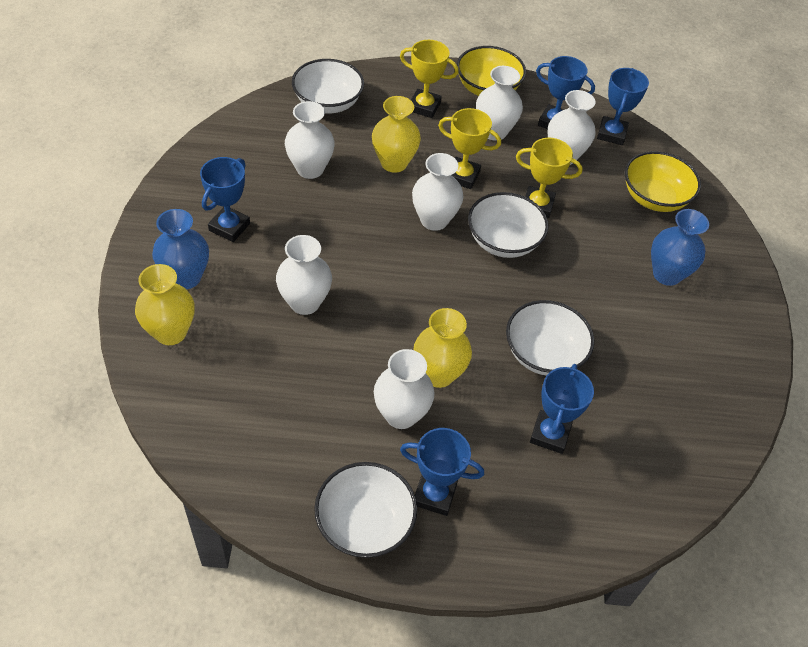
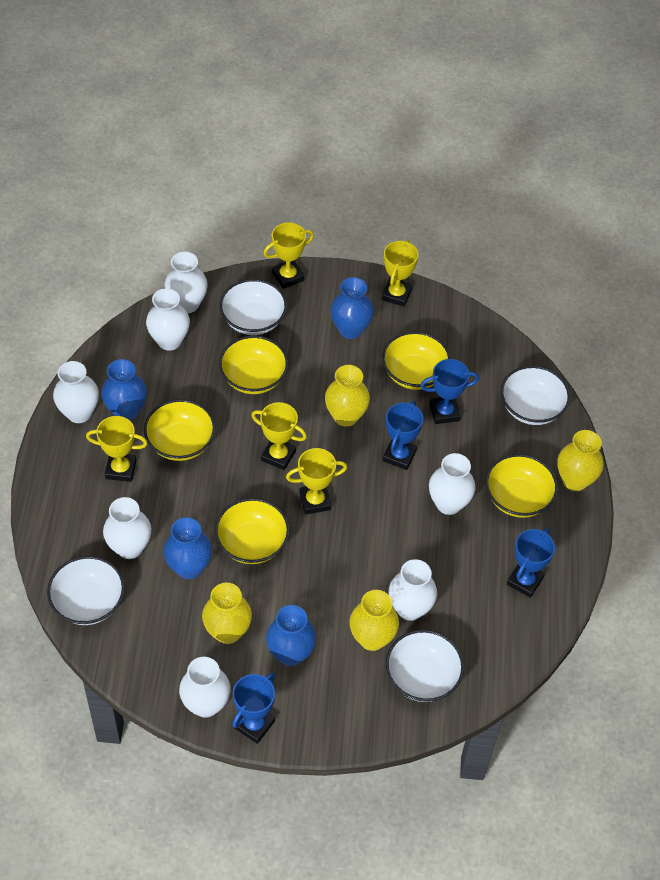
blue trophy: 5 -> 4
blue vase: 2 -> 4
white vase: 6 -> 7
yellow bowl: 2 -> 5
yellow trophy: 3 -> 5
yellow vase: 3 -> 4

